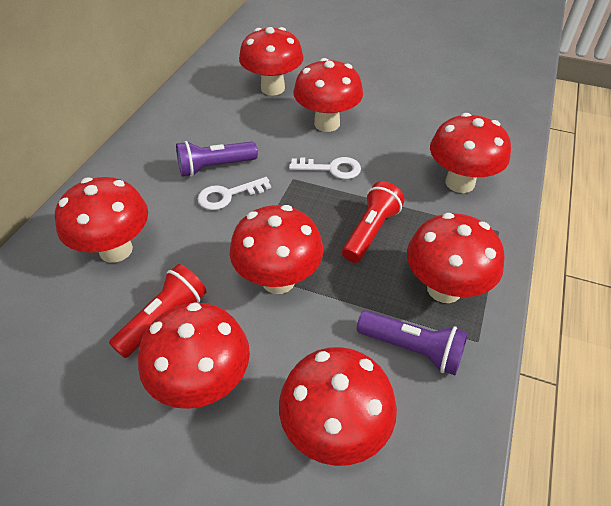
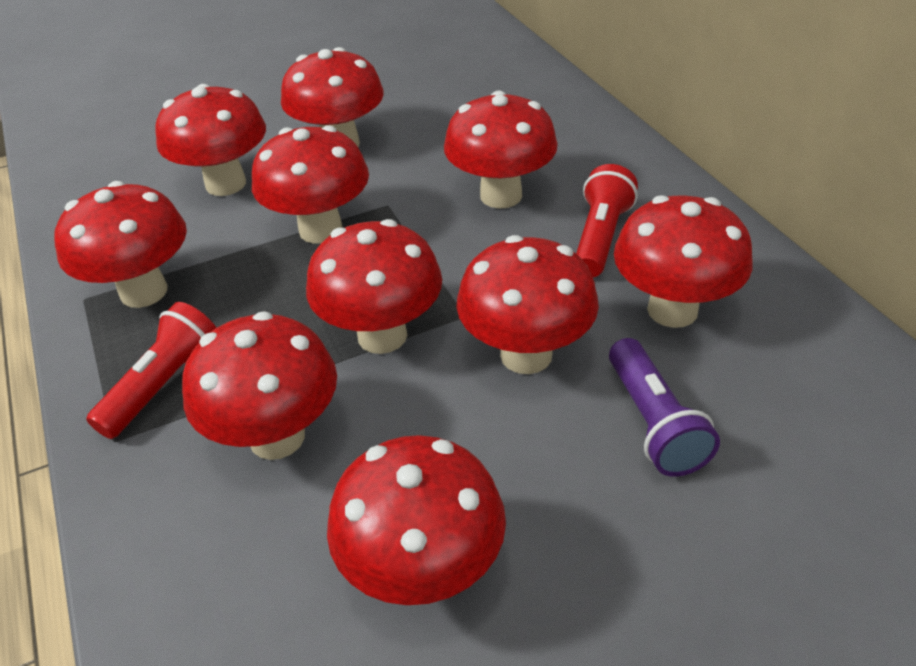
purple flashlight: 2 -> 1
red mushroom: 8 -> 10
white key: 2 -> 0

